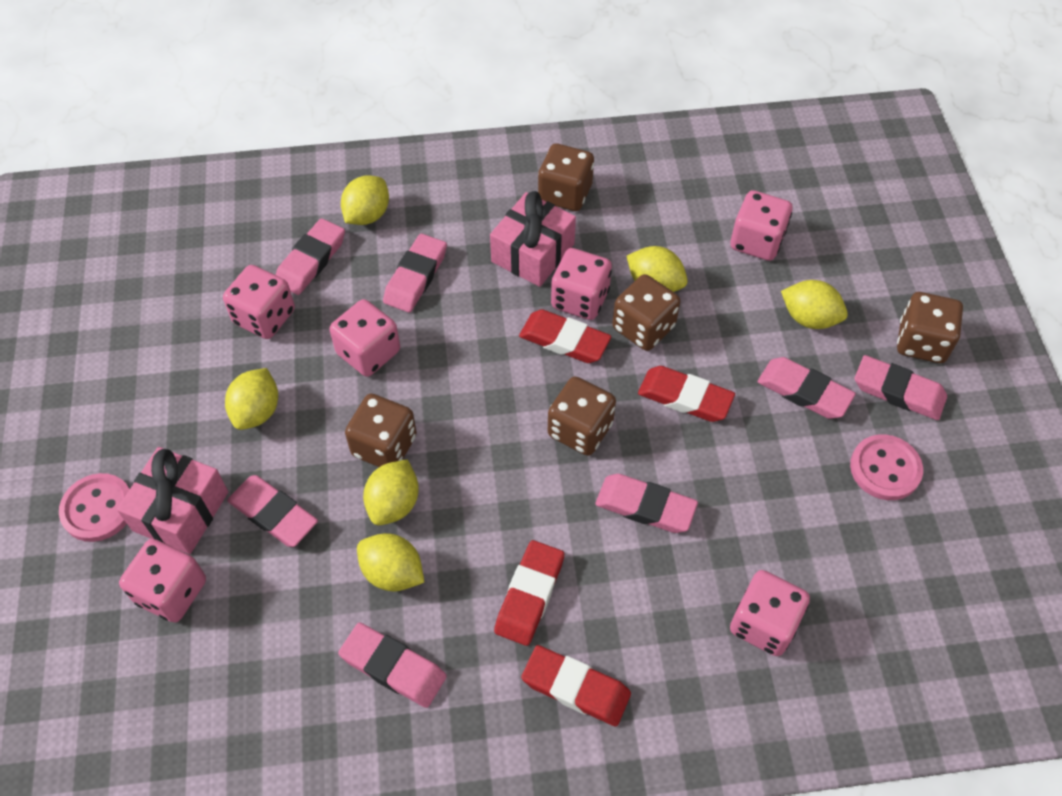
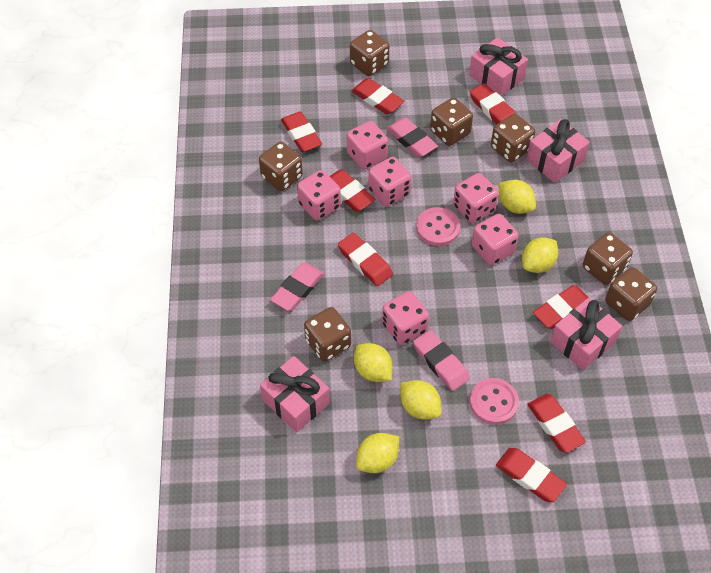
brown dice: 5 -> 7
pink eraser: 7 -> 3
pink gift: 2 -> 4
red eraser: 4 -> 8
yellow lemon: 6 -> 5

